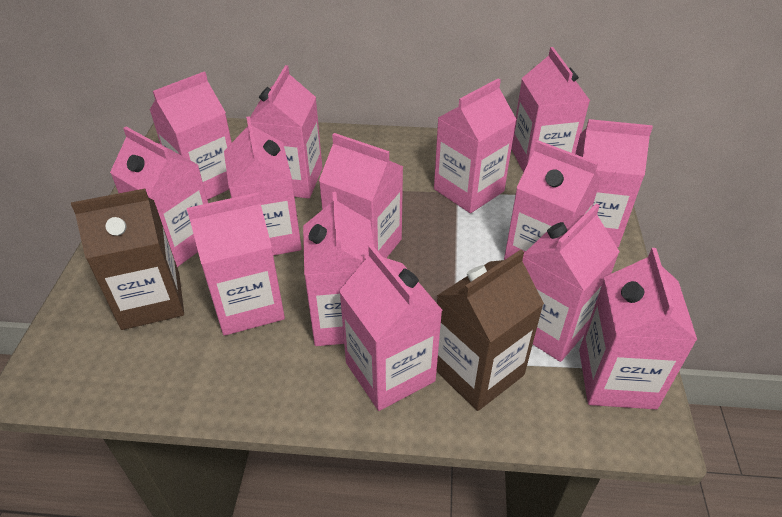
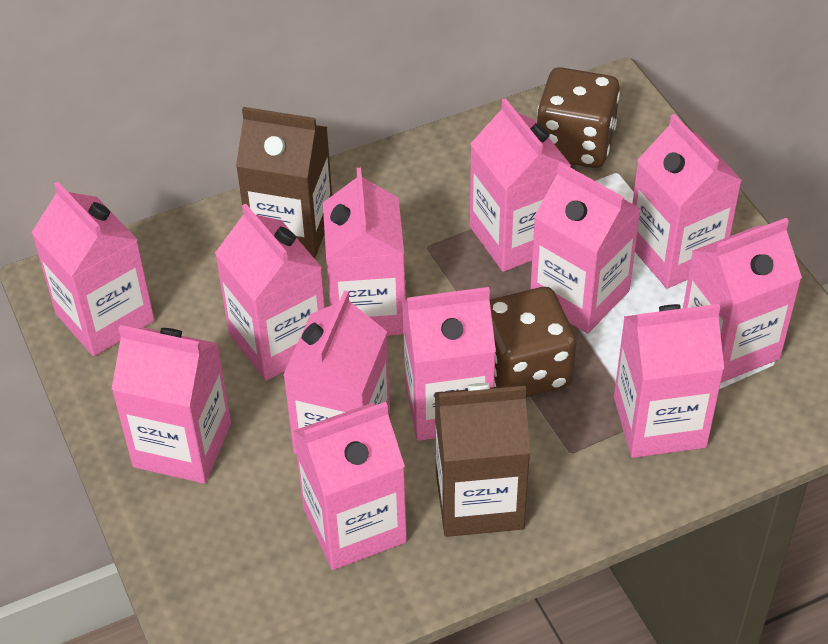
brown dice: 0 -> 2
pink carton: 14 -> 12

